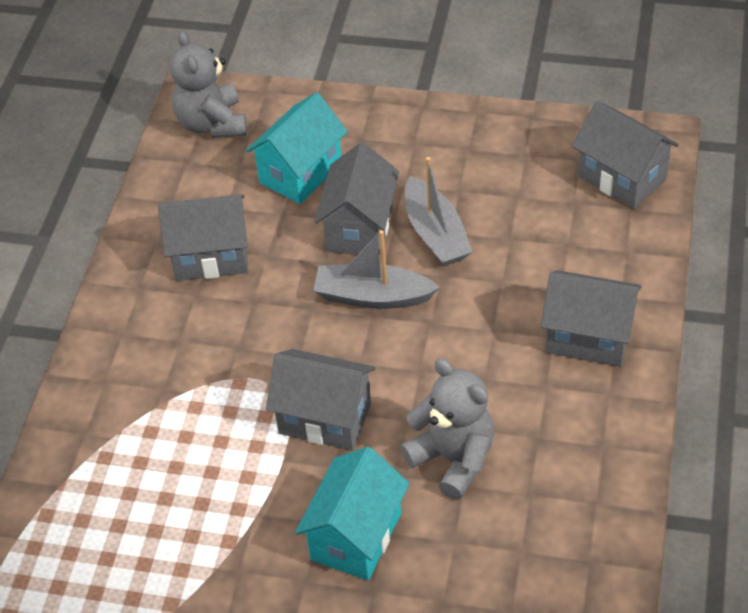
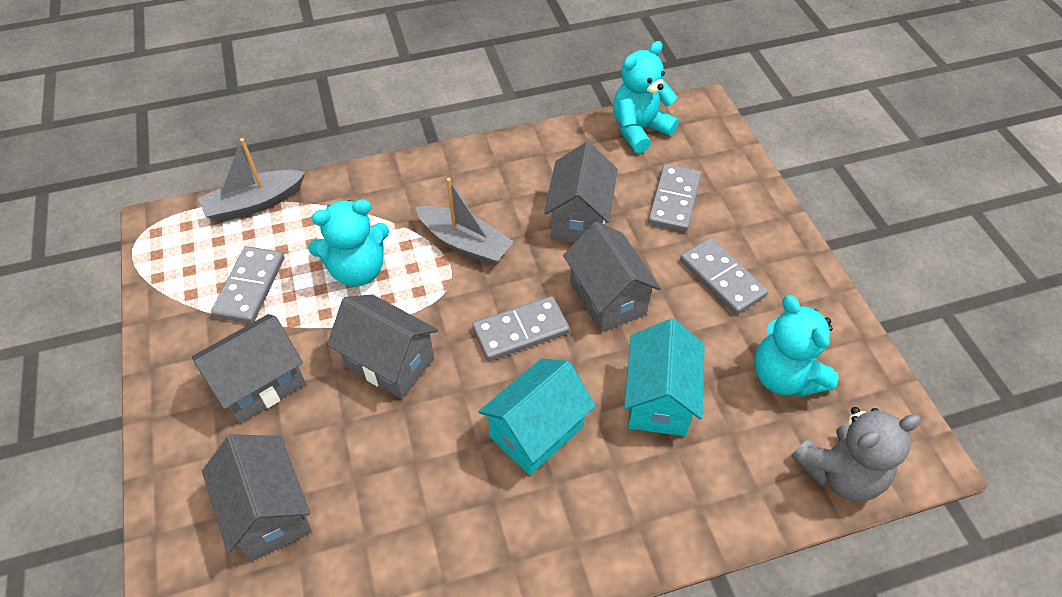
grey domino: 0 -> 4
grey teddy bear: 2 -> 1
turquoise teddy bear: 0 -> 3

